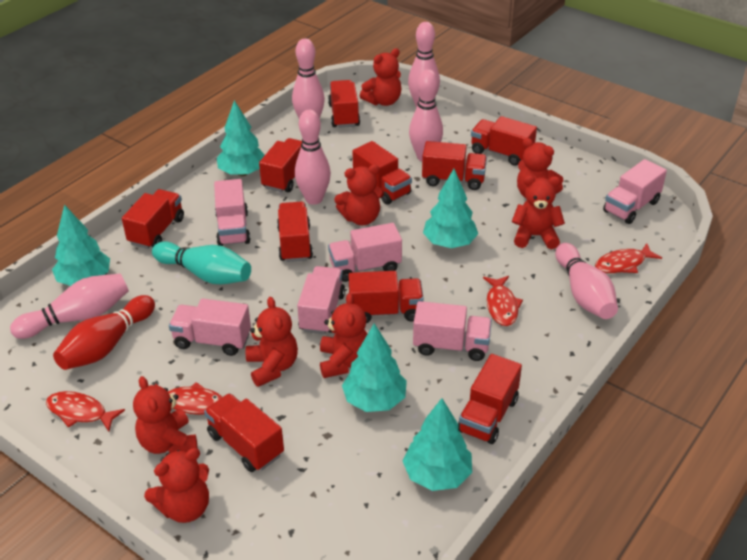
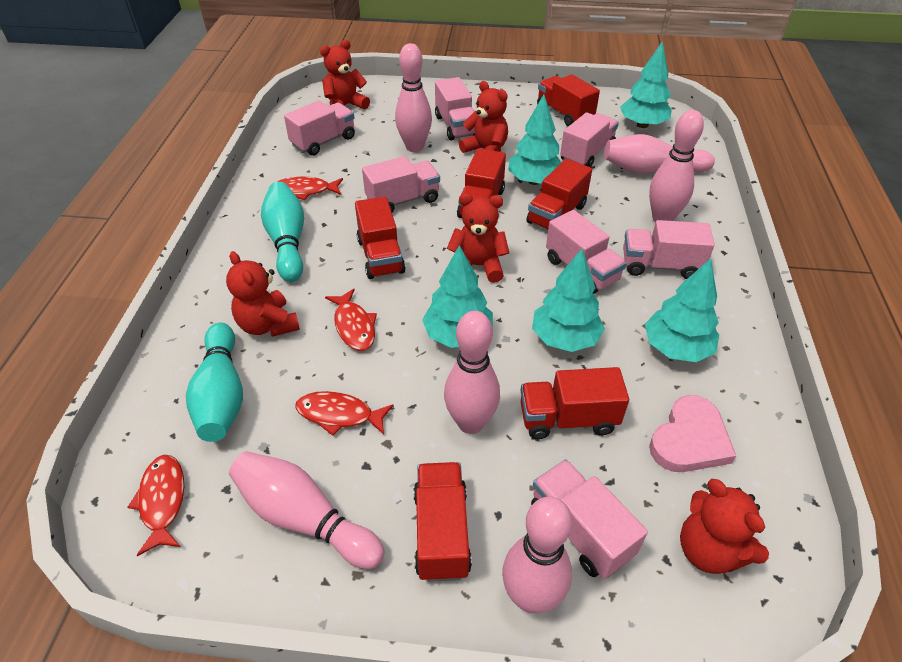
pink heart: 0 -> 1
pink truck: 6 -> 7
red bowling pin: 1 -> 0
red teddy bear: 8 -> 5
red truck: 10 -> 6
turquoise bowling pin: 1 -> 2

